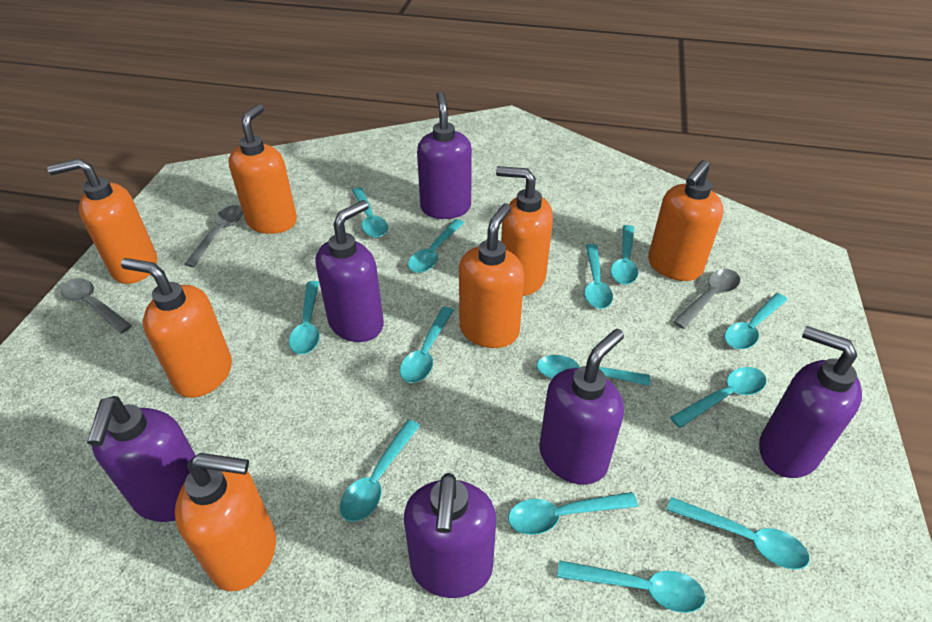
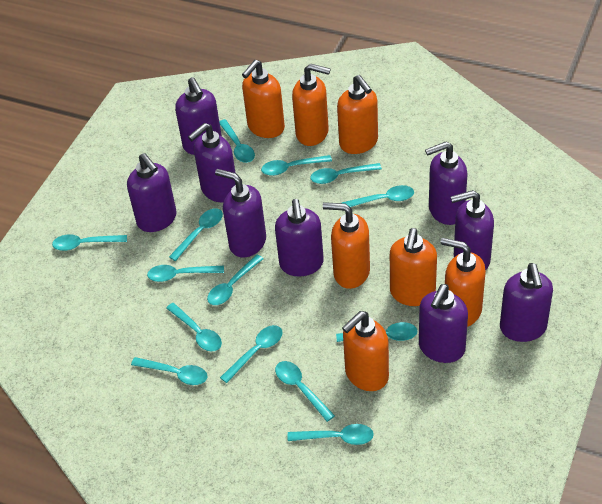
grey spoon: 3 -> 0
purple soap dispenser: 6 -> 9
turquoise spoon: 13 -> 14

